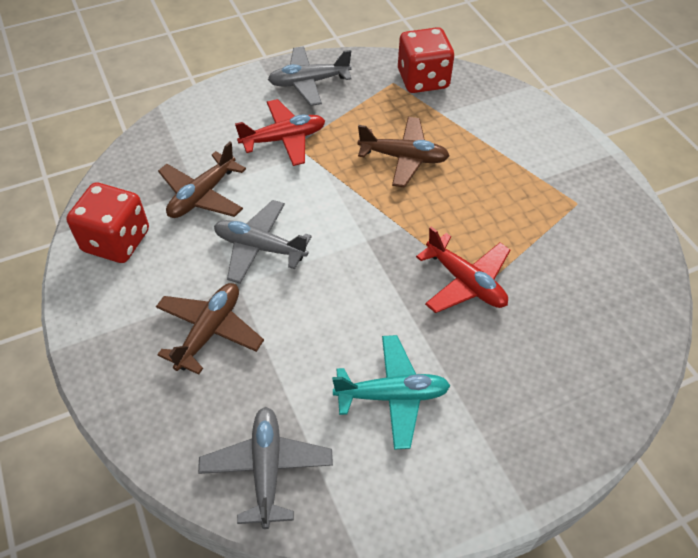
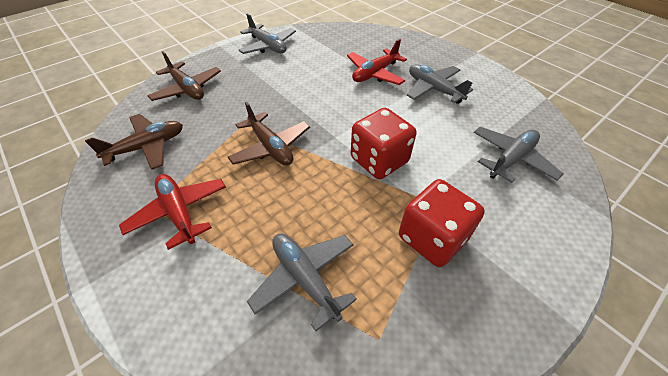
grey plane: 3 -> 4
turquoise plane: 1 -> 0

